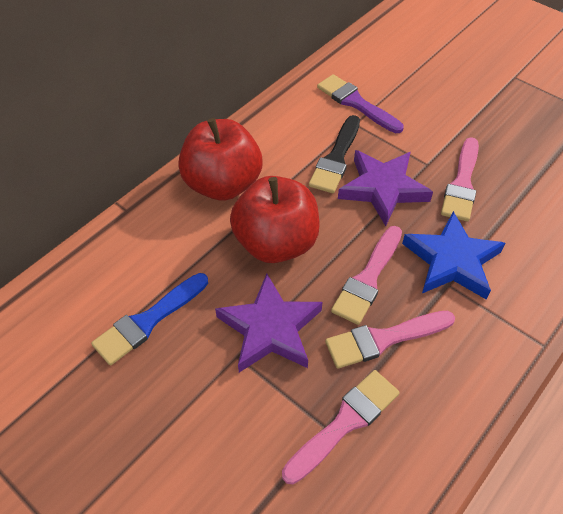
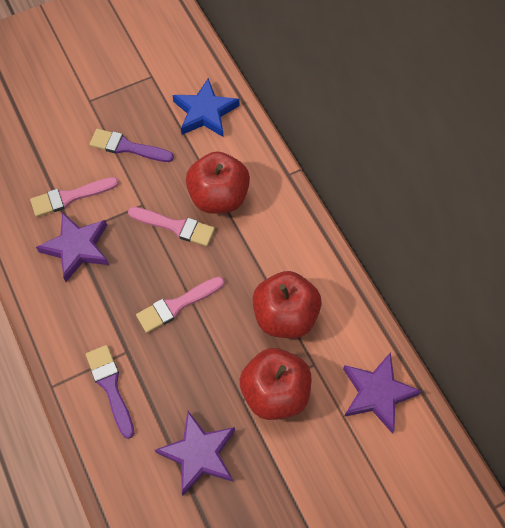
black brush: 1 -> 0
blue brush: 1 -> 0
pink brush: 4 -> 3
purple brush: 1 -> 2
purple star: 2 -> 3
red apple: 2 -> 3

